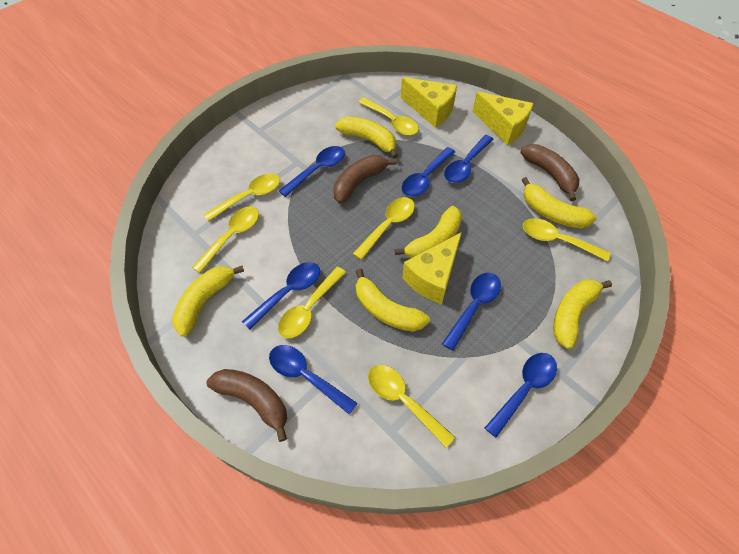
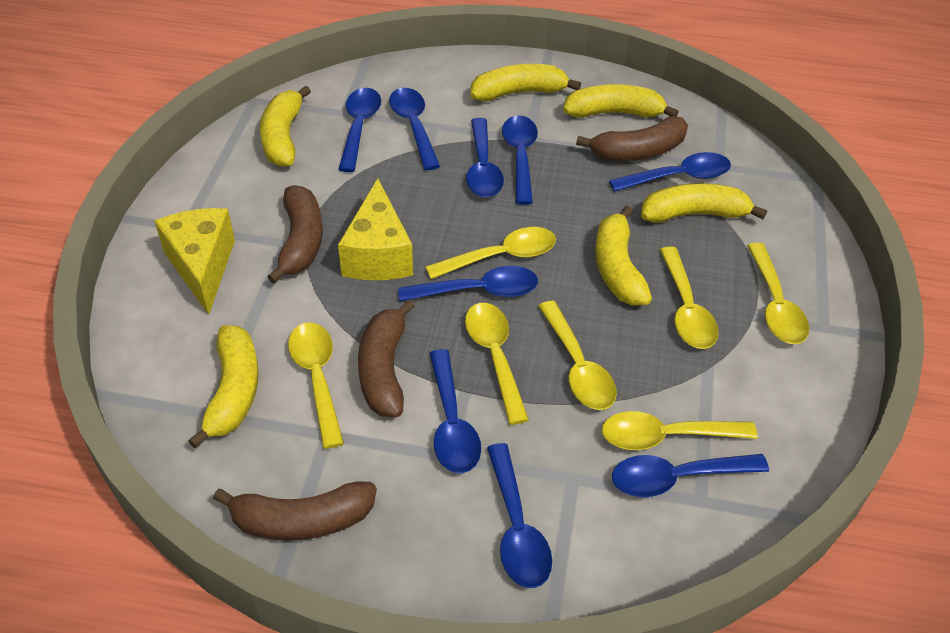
blue spoon: 7 -> 9
brown banana: 3 -> 4
yellow cheese: 3 -> 2

